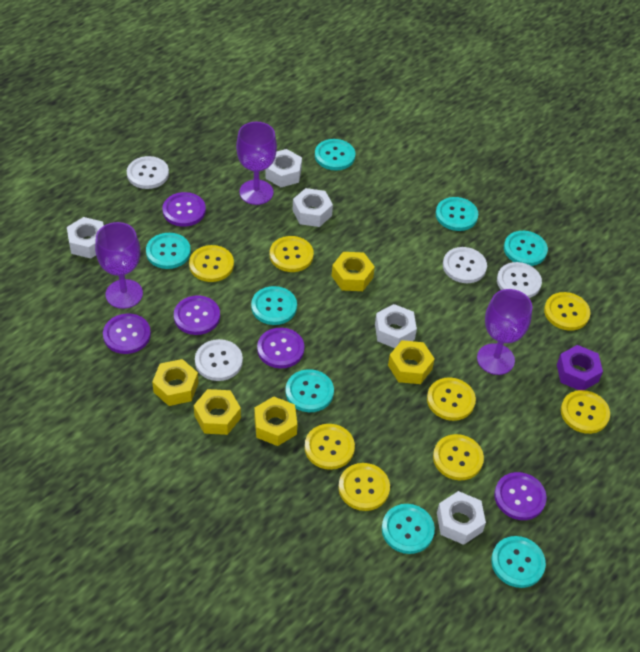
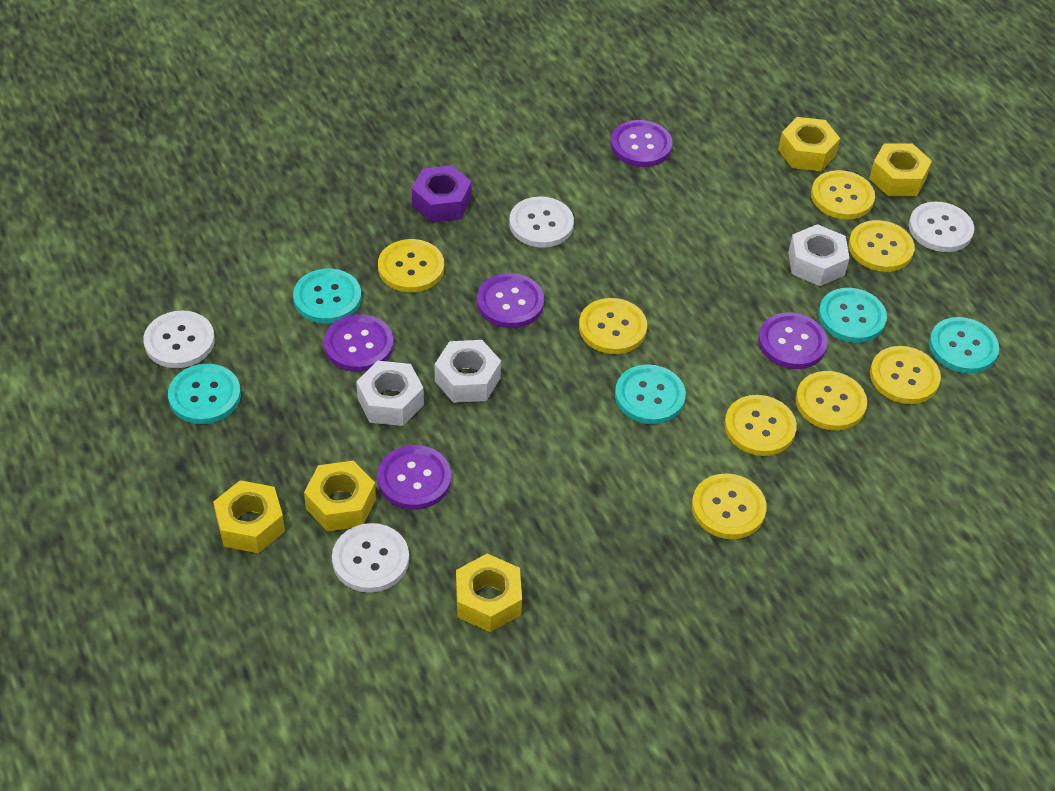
purple goblet: 3 -> 0
turquoise button: 8 -> 5
white nut: 5 -> 3

